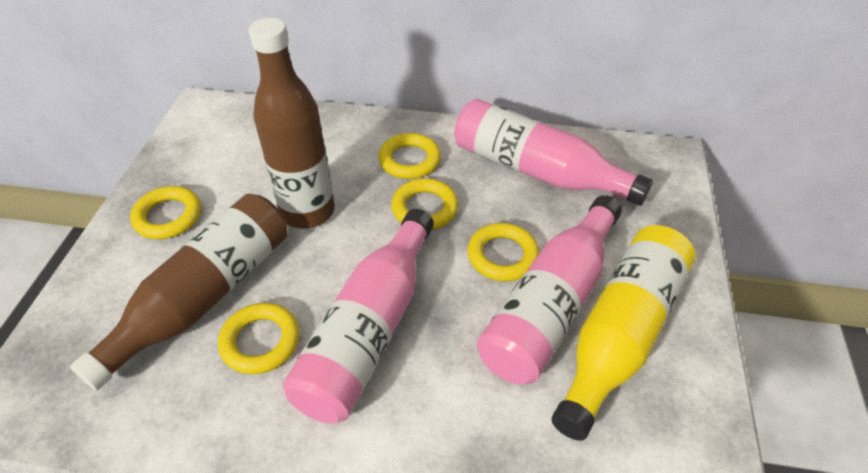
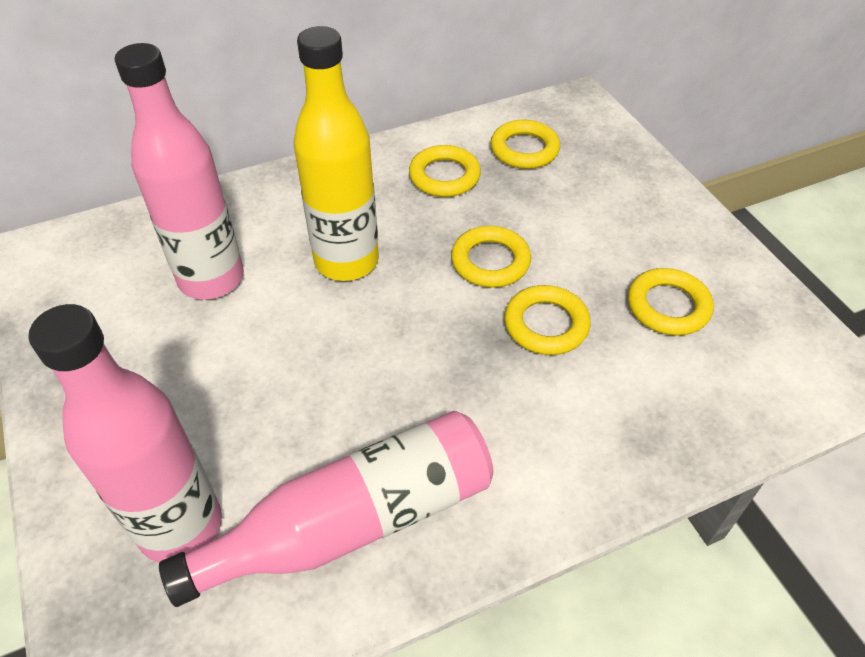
brown bottle: 2 -> 0

